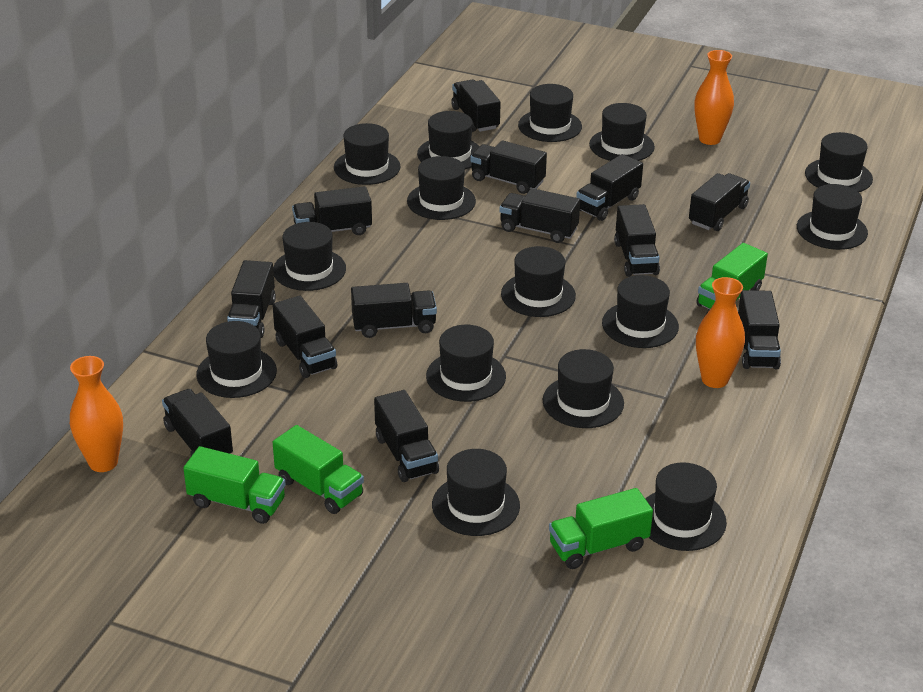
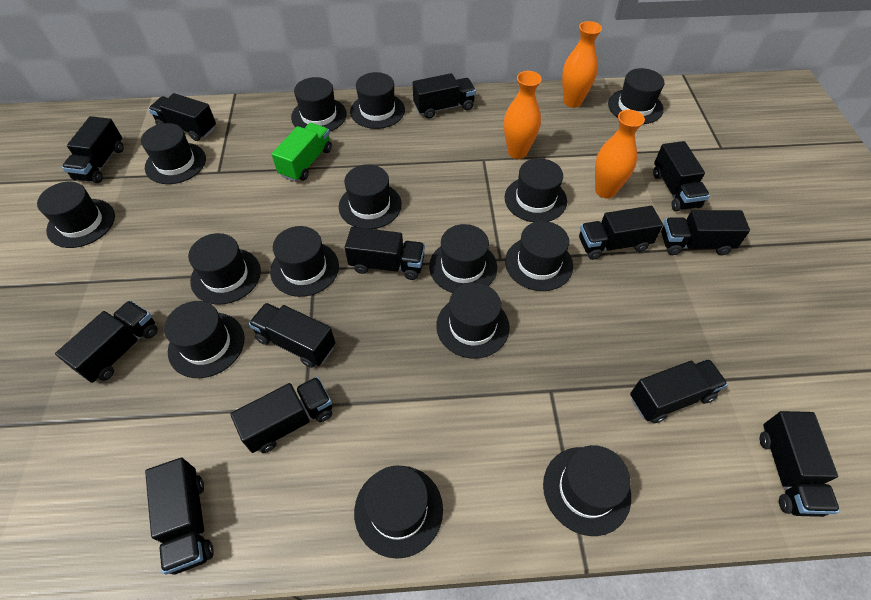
green truck: 4 -> 1

